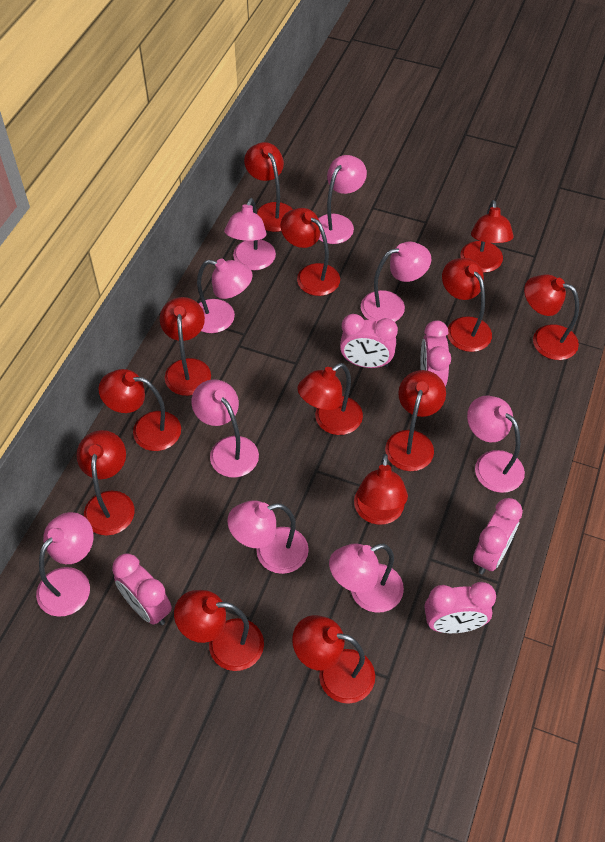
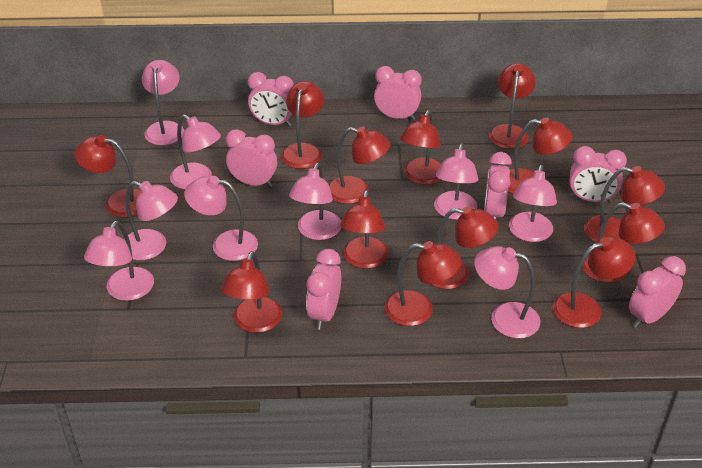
pink clock: 5 -> 7

